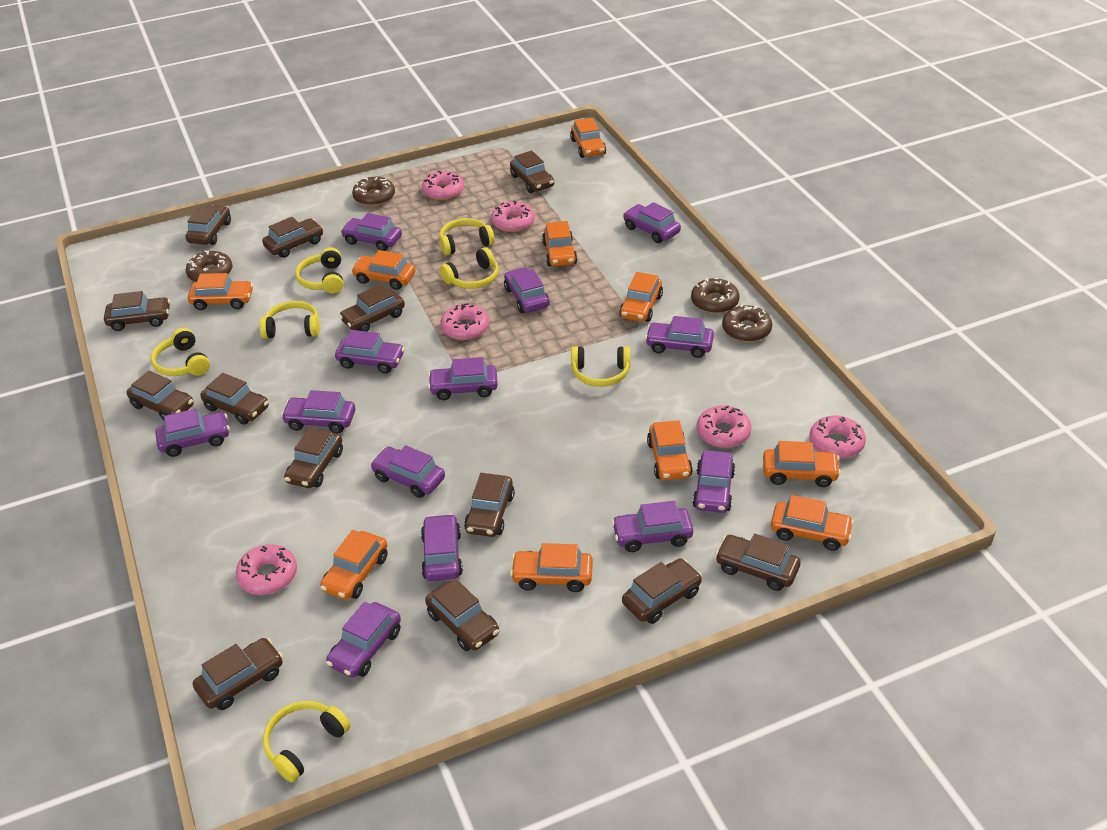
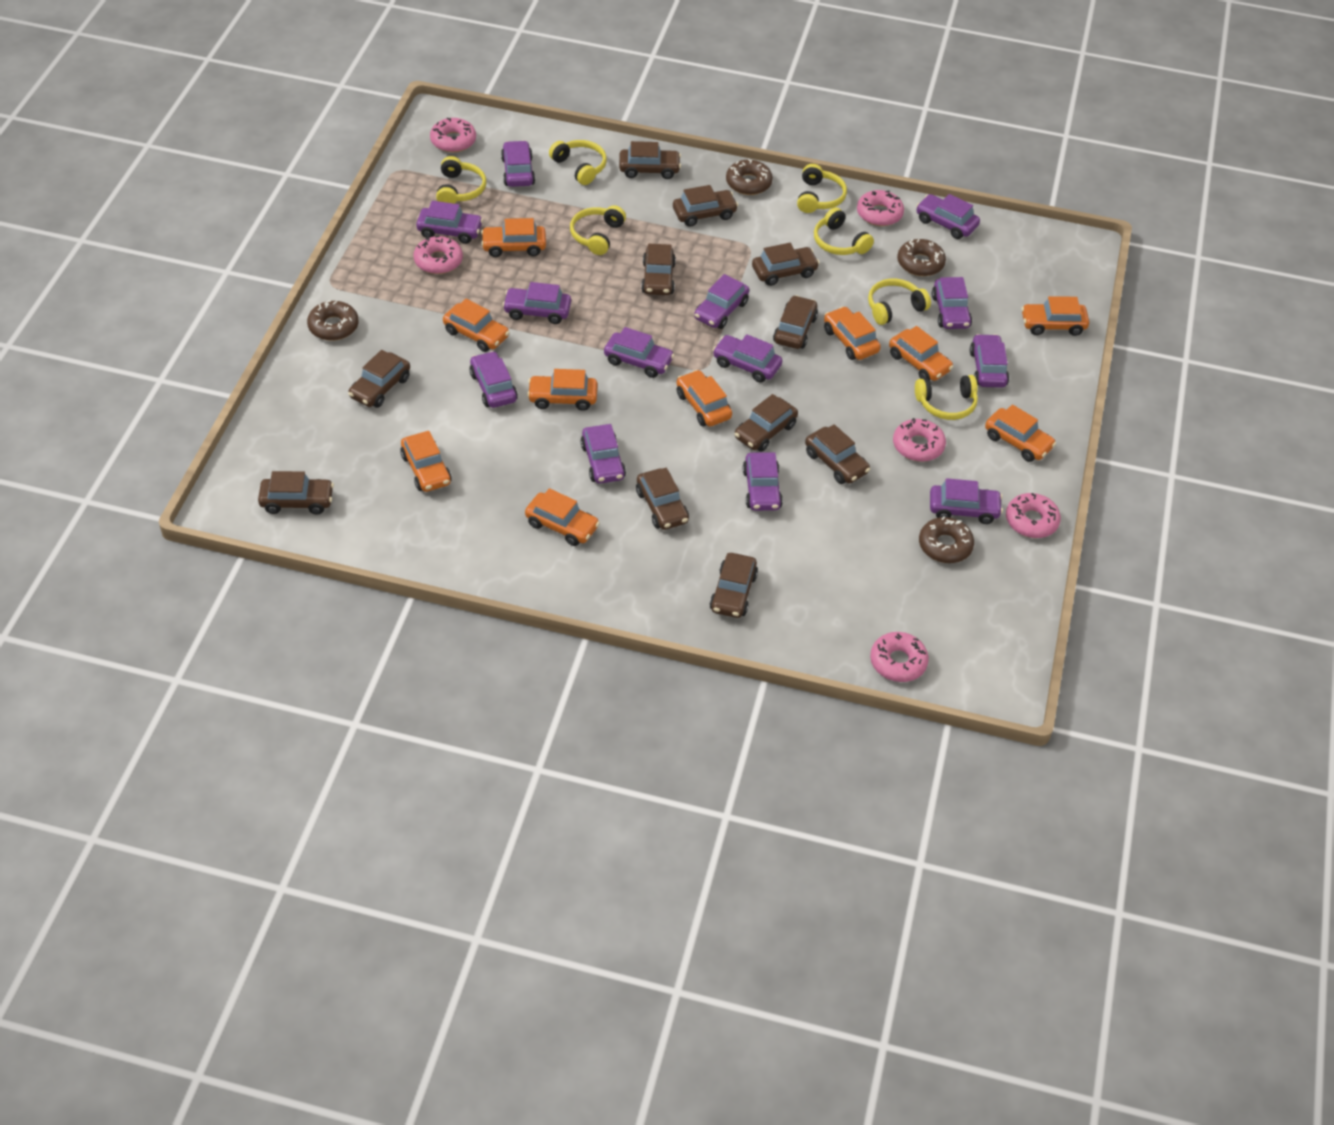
brown car: 13 -> 11

